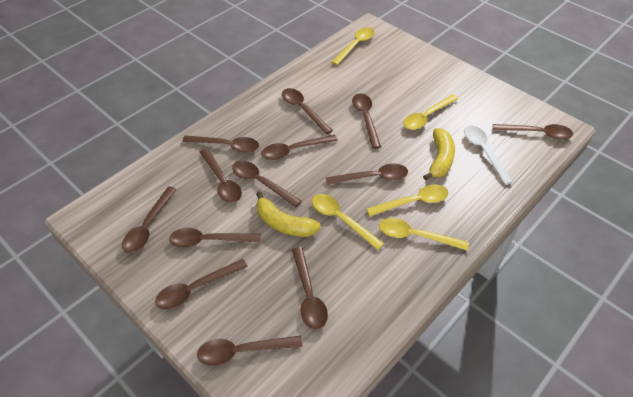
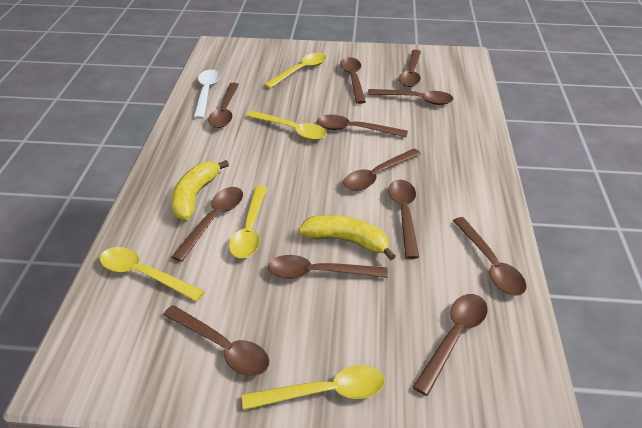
brown spoon: 13 -> 12

